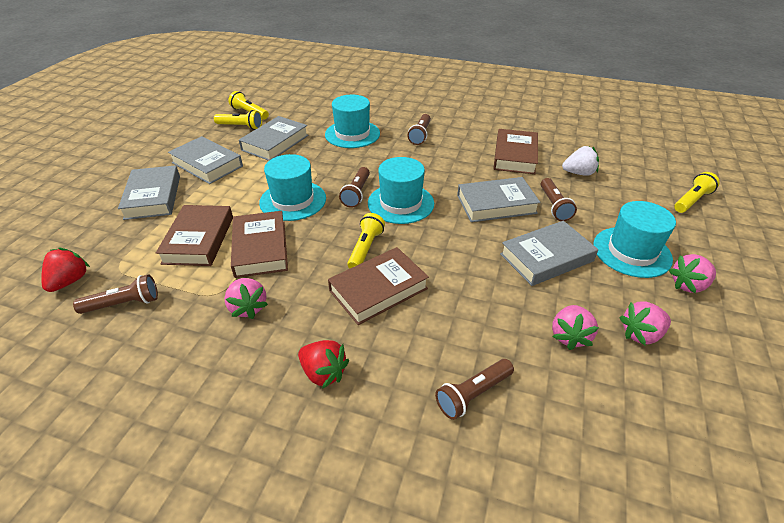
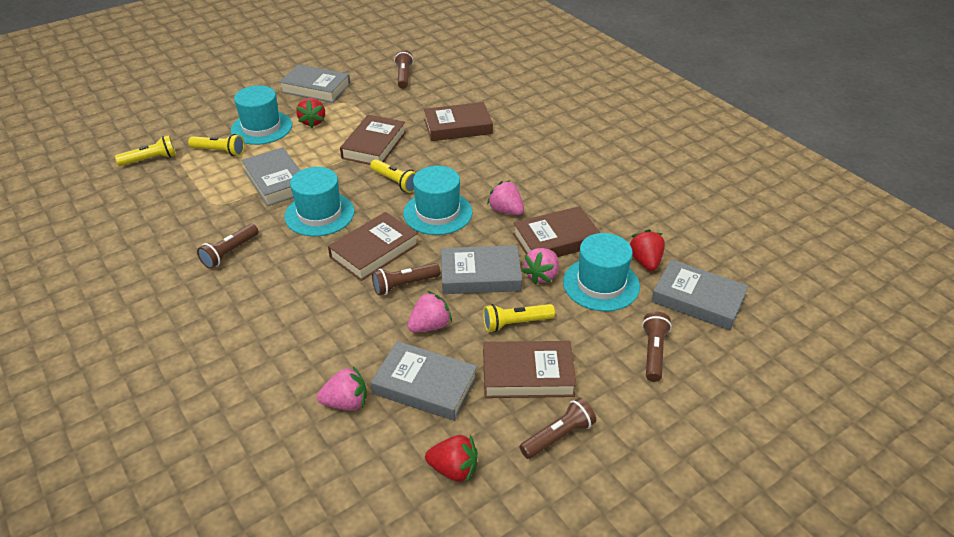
brown book: 4 -> 5
red strawberry: 2 -> 3
white strawberry: 1 -> 0

